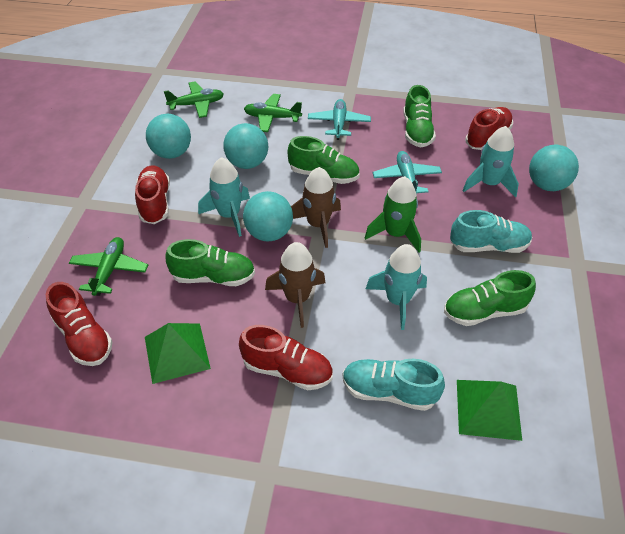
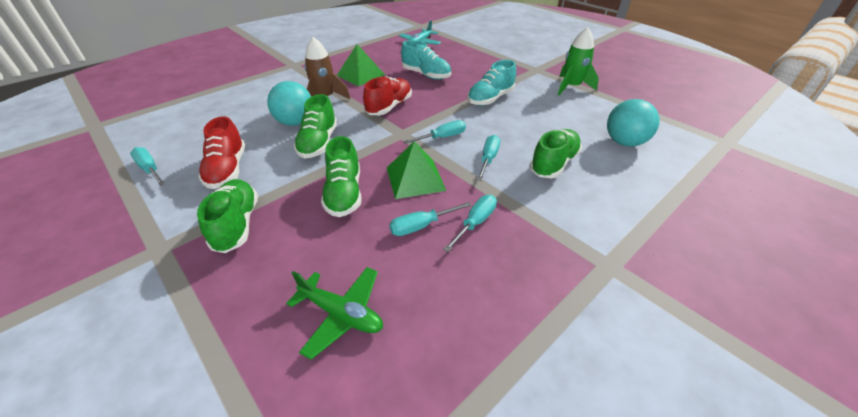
brown rocket: 2 -> 1
green plane: 3 -> 1
red shoe: 4 -> 2
turquoise ball: 4 -> 2
turquoise plane: 2 -> 1
turquoise rocket: 3 -> 0
turquoise screwdriver: 0 -> 5

